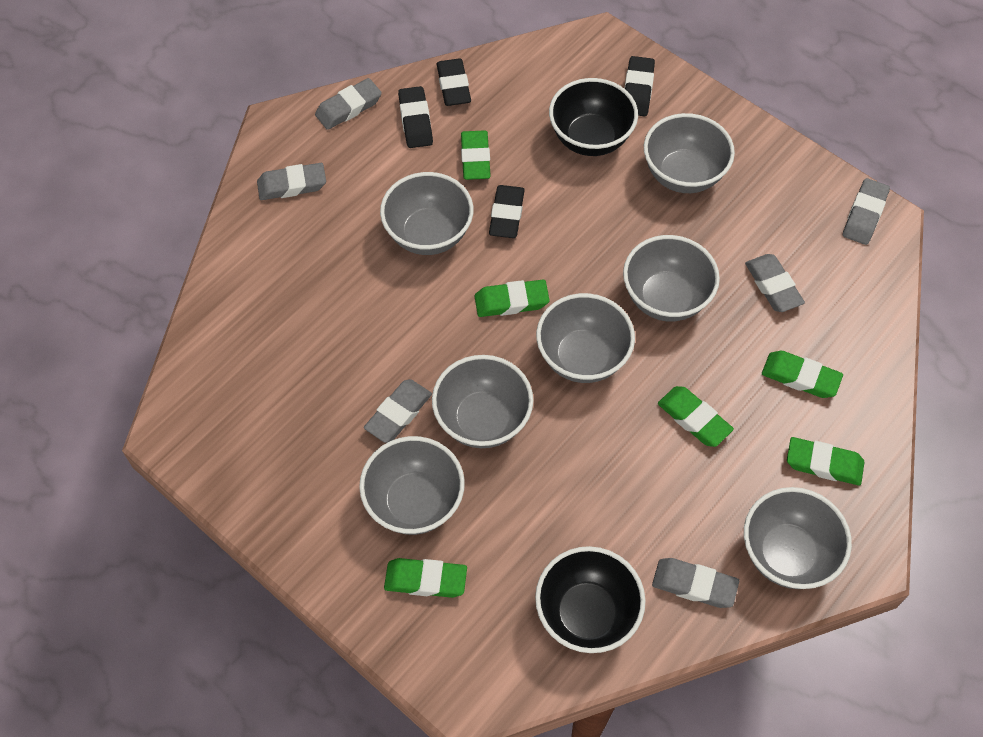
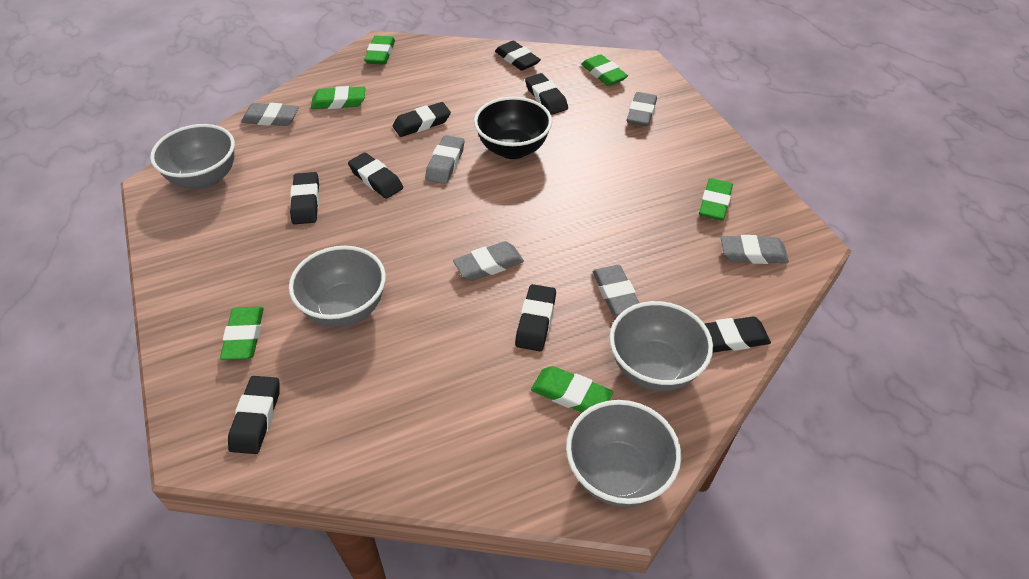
black bowl: 2 -> 1
black eraser: 4 -> 8
grey bowl: 7 -> 4

